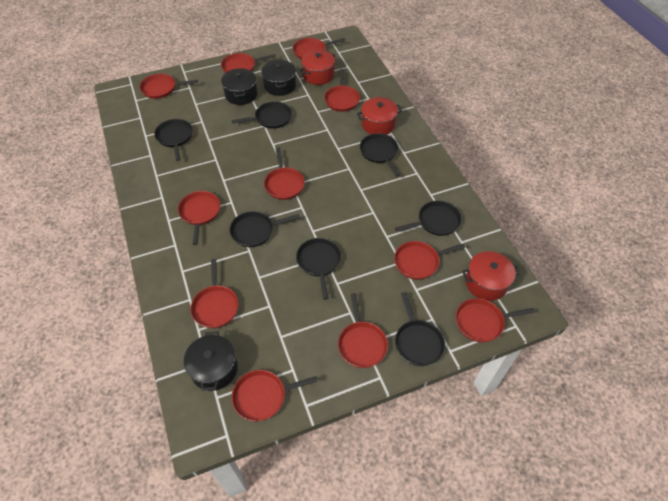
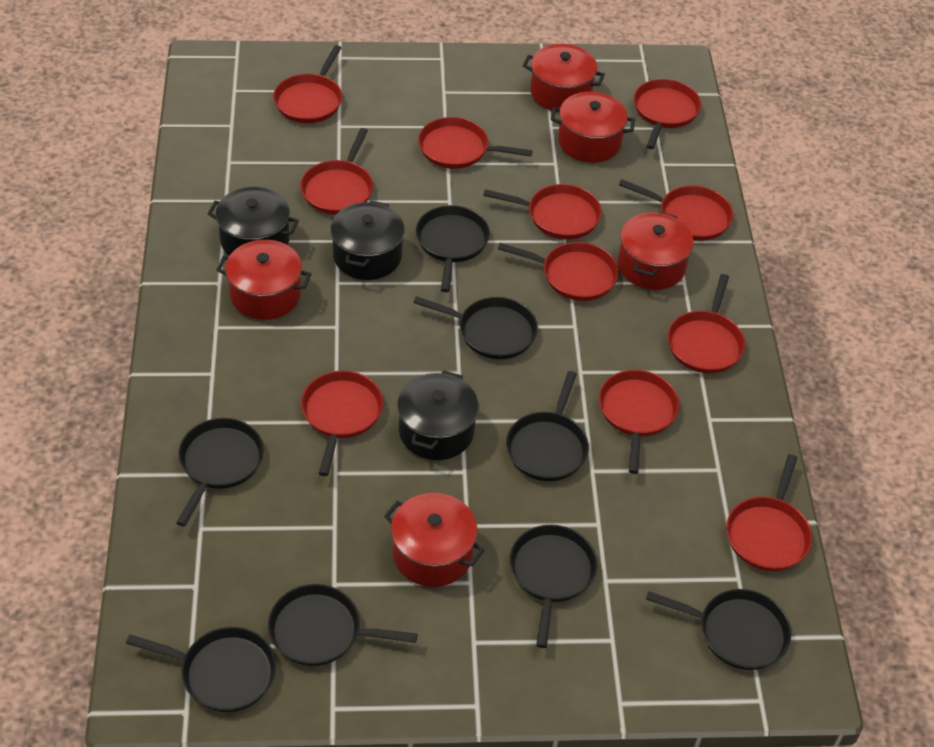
black pan: 7 -> 8
red pot: 3 -> 5

